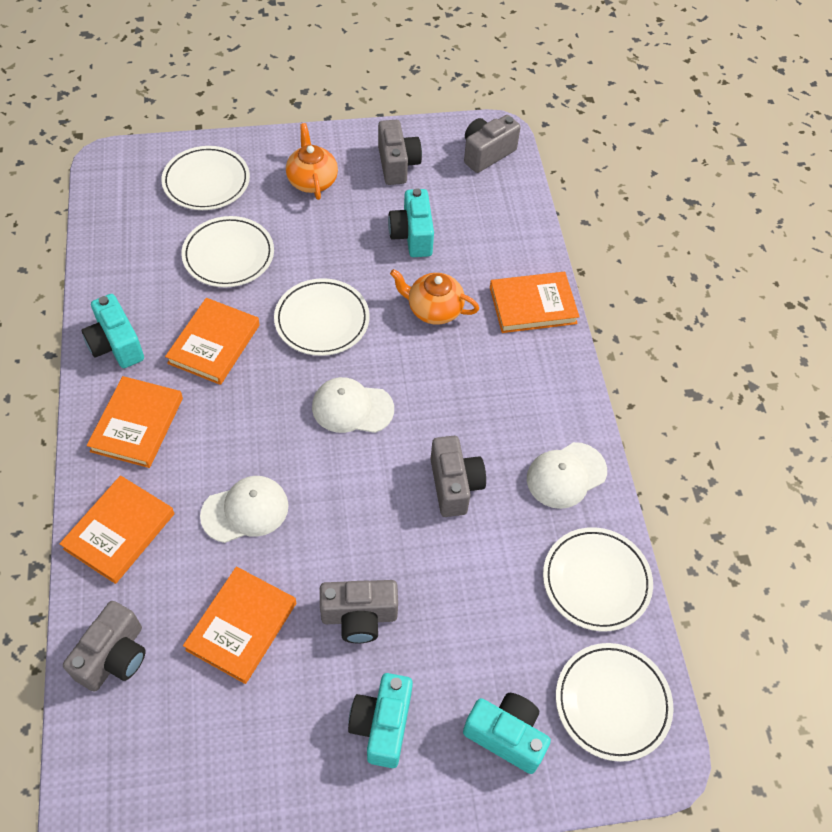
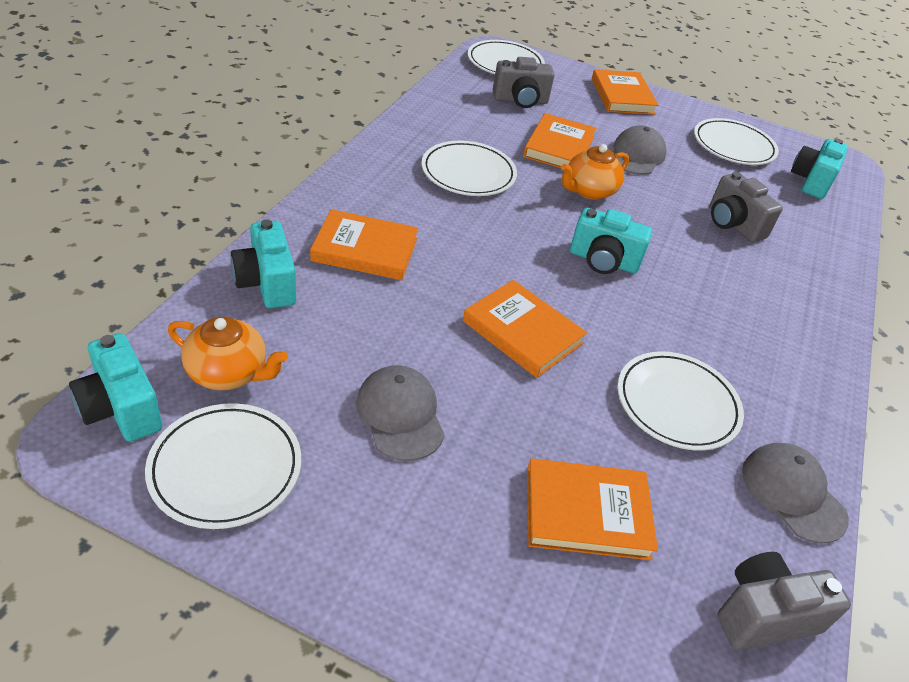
grey camera: 5 -> 3
grey cap: 0 -> 3
white cap: 3 -> 0

